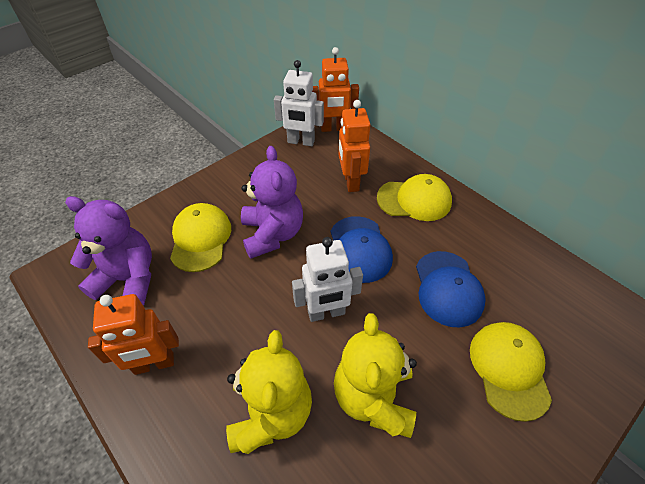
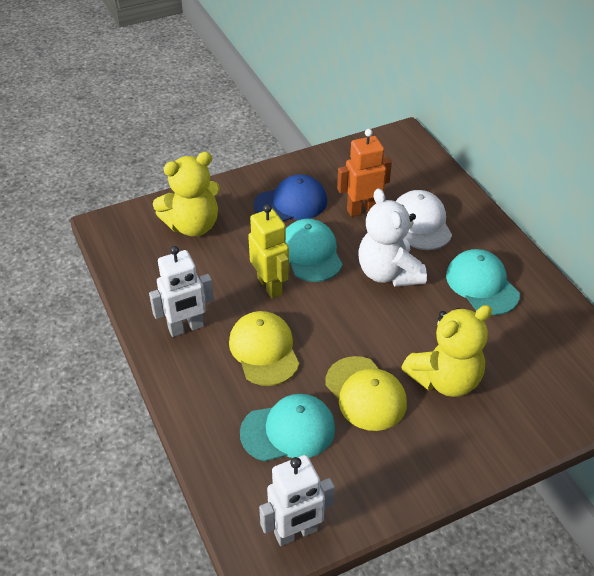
blue cap: 2 -> 1
orange robot: 3 -> 1
purple teddy bear: 2 -> 0
turquoise cap: 0 -> 3
white cap: 0 -> 1
white teddy bear: 0 -> 1
yellow cap: 3 -> 2
yellow robot: 0 -> 1

